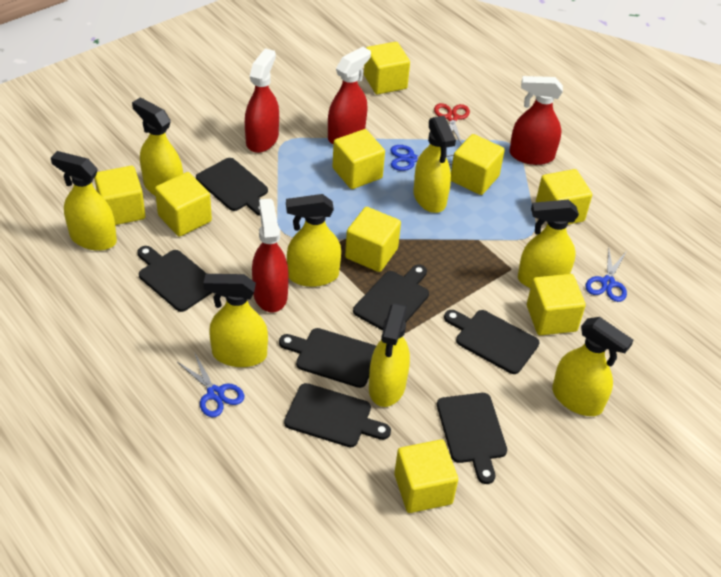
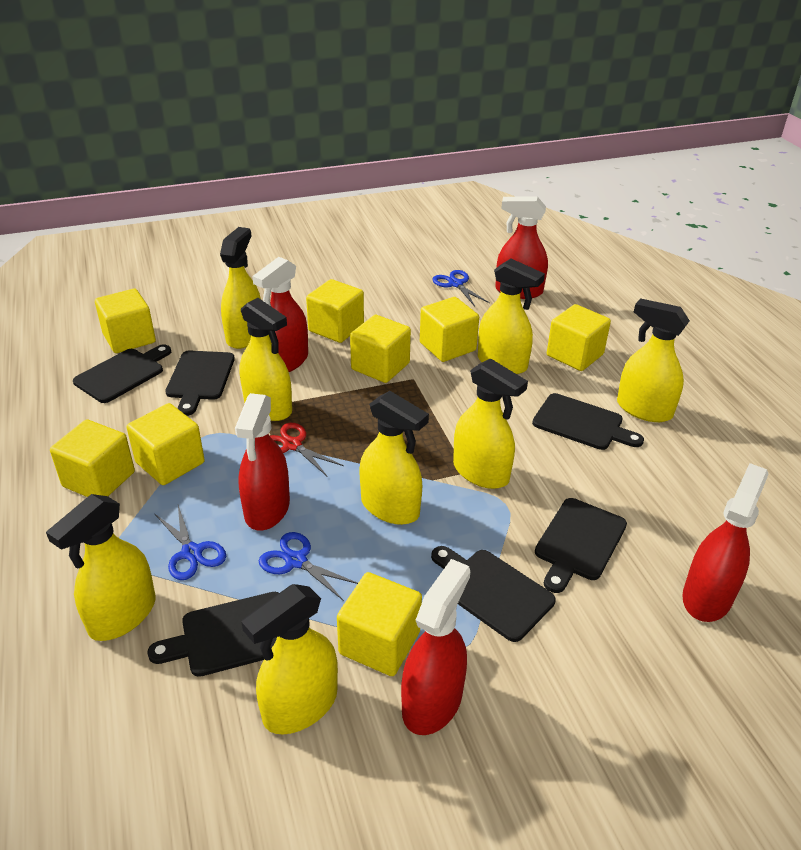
black cutting board: 7 -> 6
red spray bottle: 4 -> 5
yellow cube: 9 -> 8

